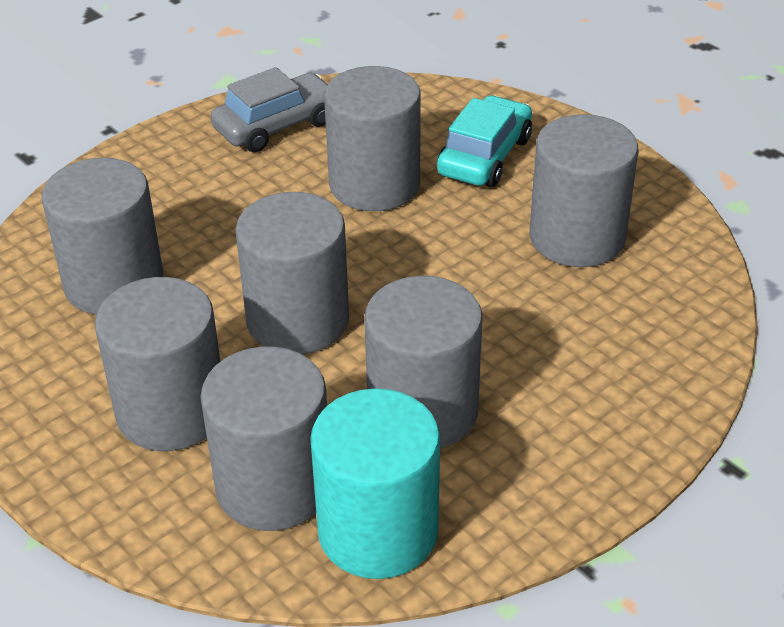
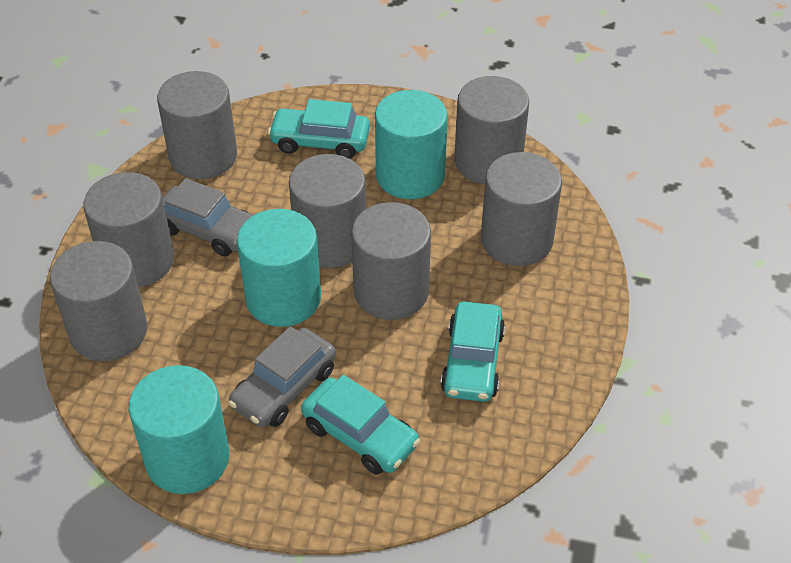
grey car: 1 -> 2
turquoise car: 1 -> 3
turquoise cylinder: 1 -> 3

